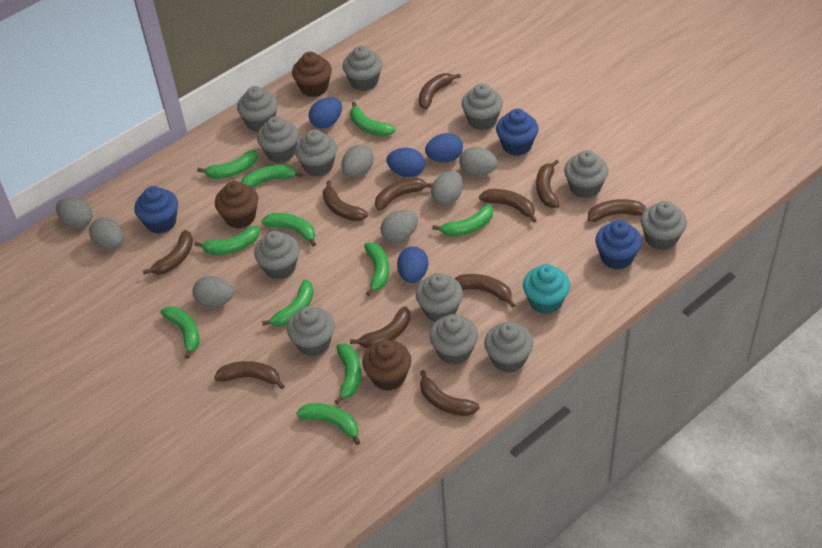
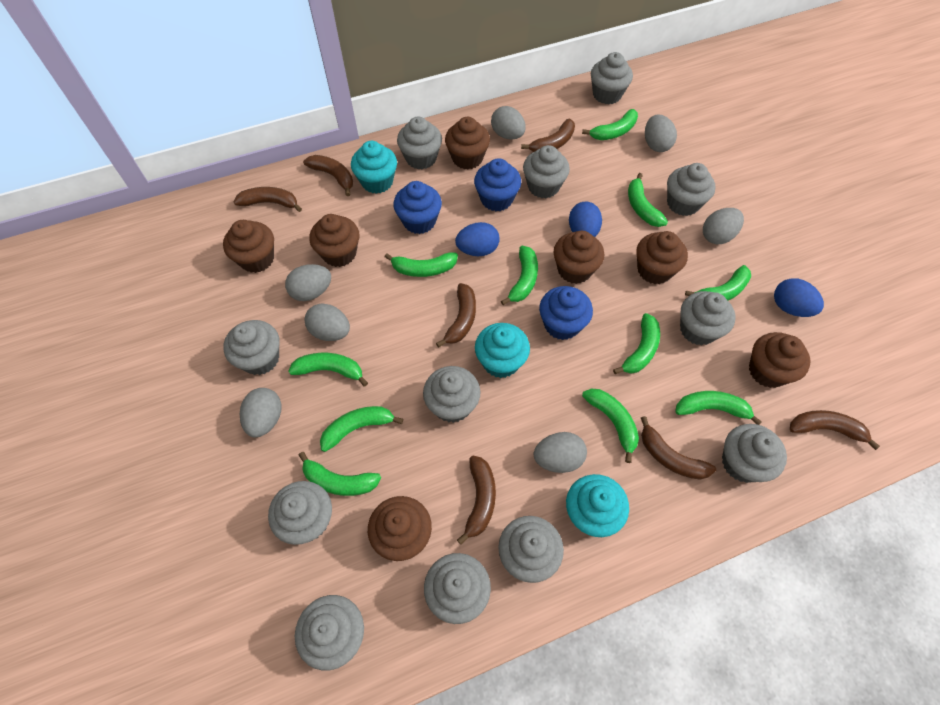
blue egg: 4 -> 3
brown banana: 11 -> 7
brown cupcake: 3 -> 7
turquoise cupcake: 1 -> 3

